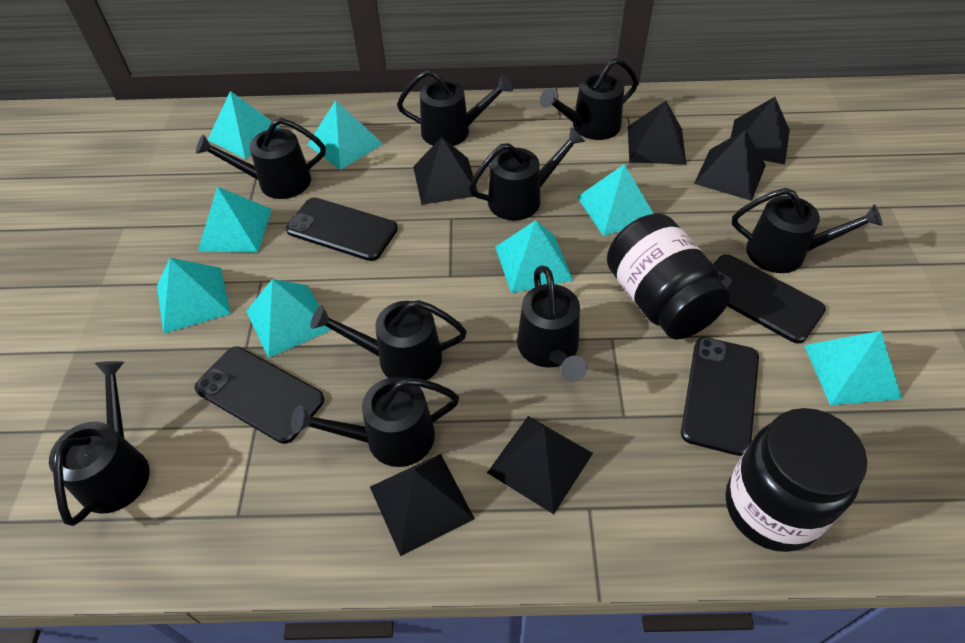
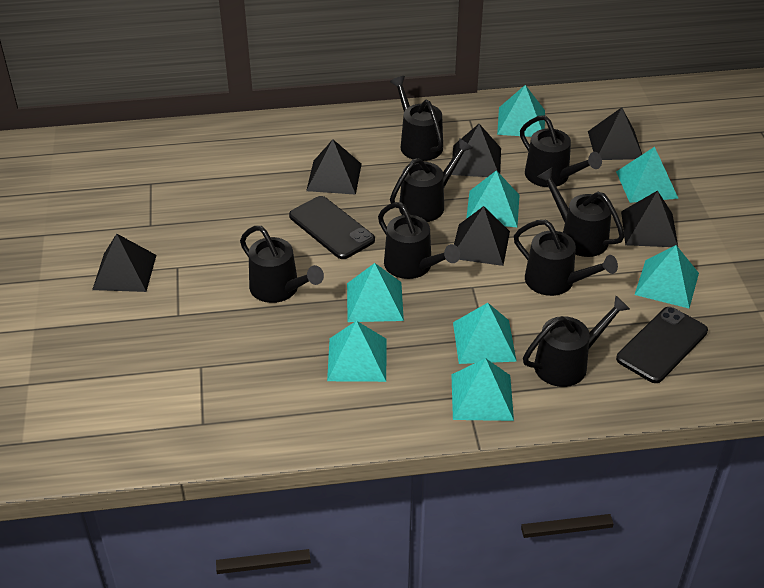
black jar: 2 -> 0
black phone: 4 -> 2
black watering can: 9 -> 8

